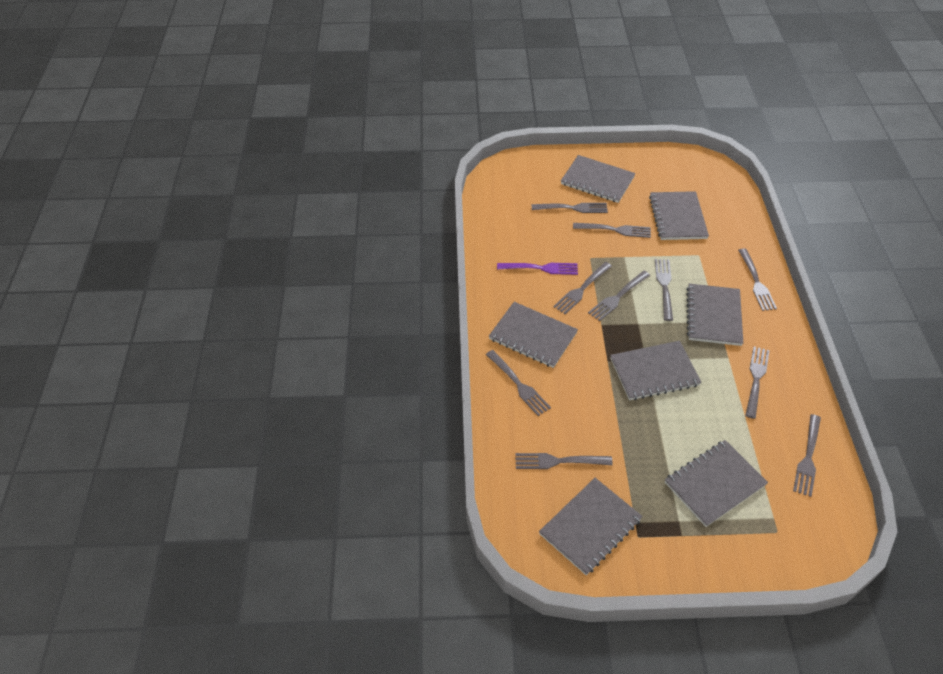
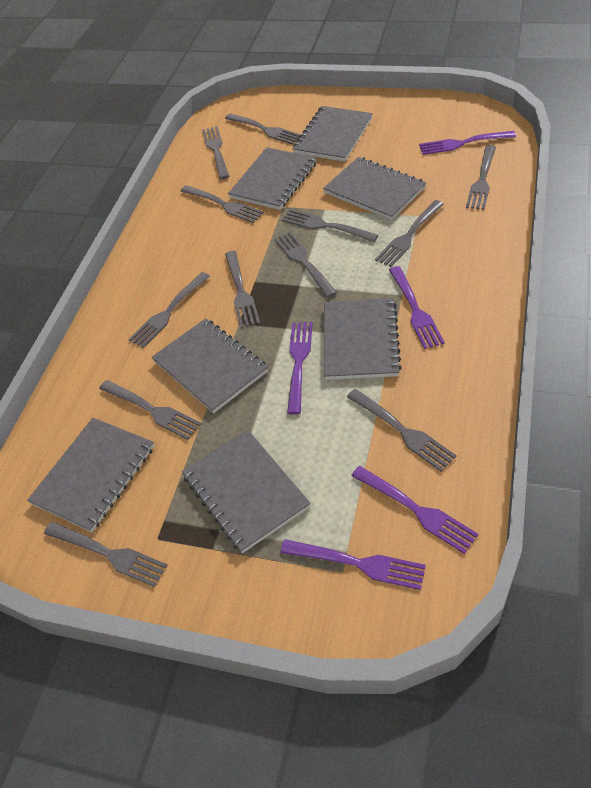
grey fork: 10 -> 12
purple fork: 1 -> 5

